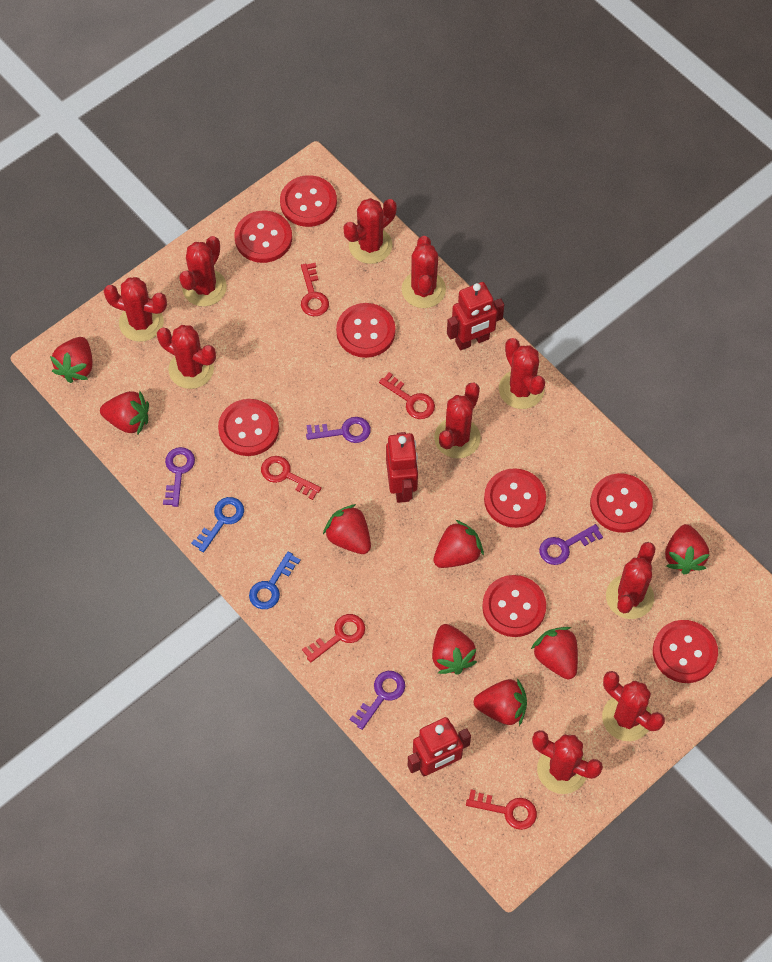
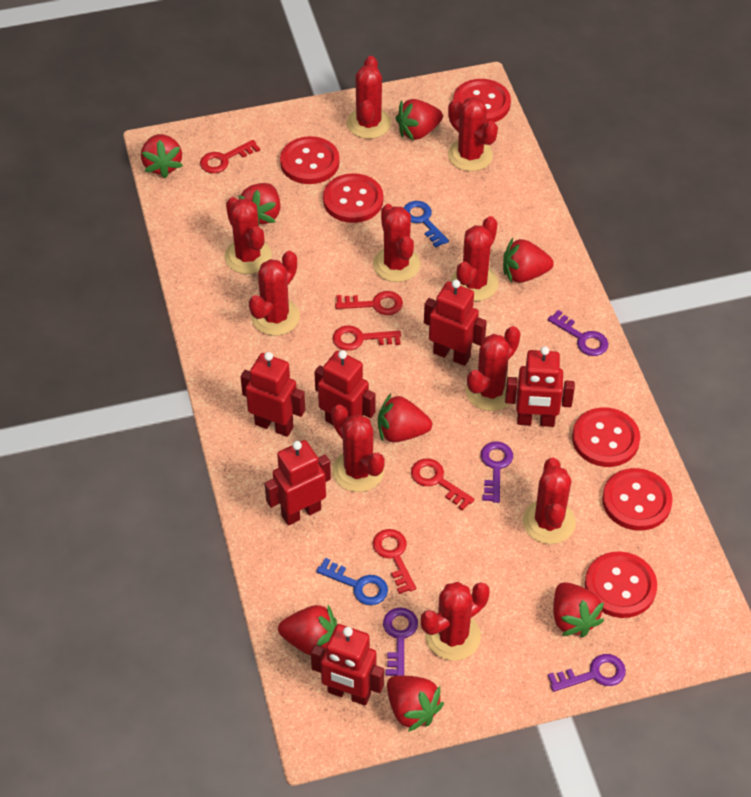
red button: 8 -> 6
red robot: 3 -> 6

